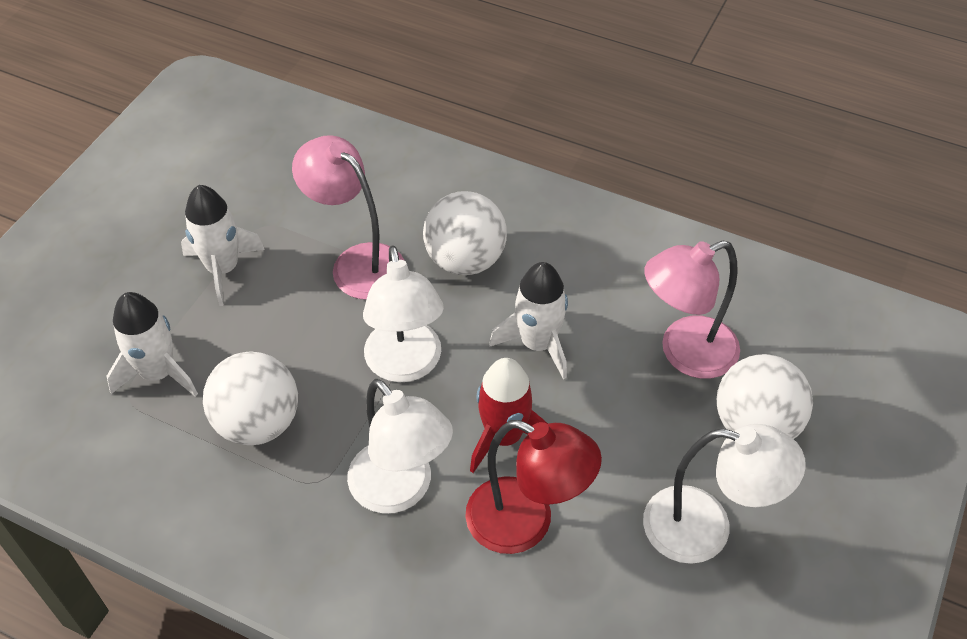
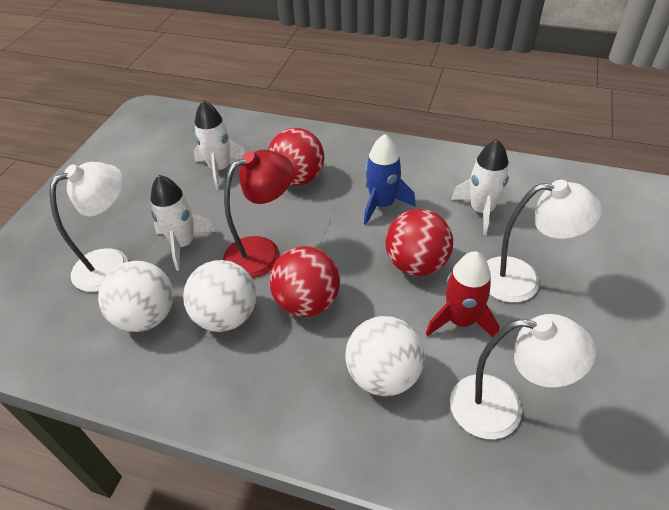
blue rocket: 0 -> 1
pink lamp: 2 -> 0
red ball: 0 -> 3

